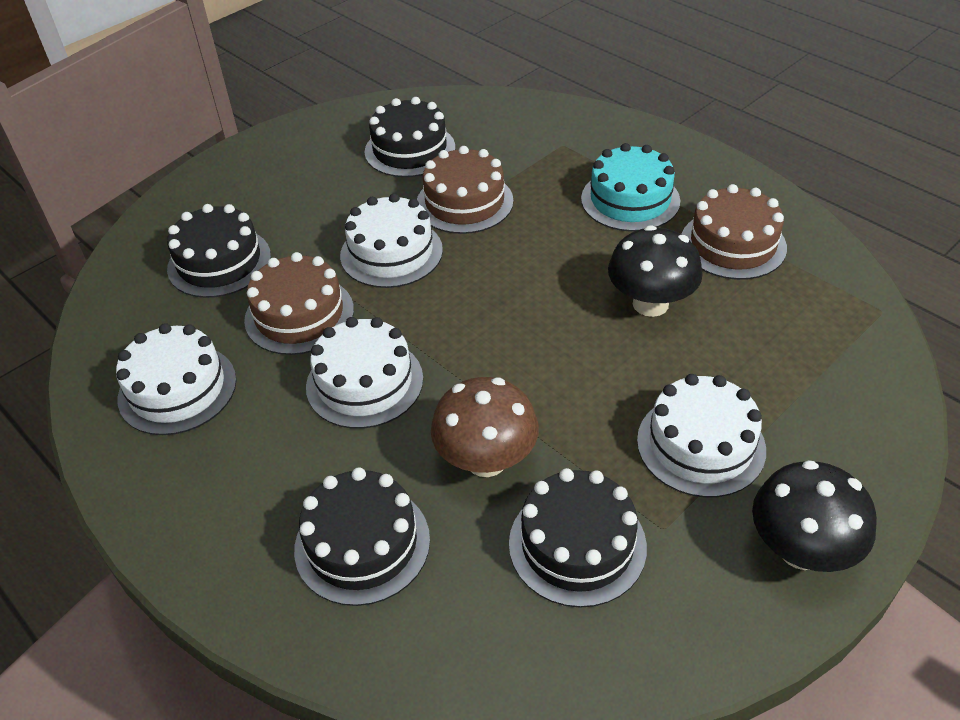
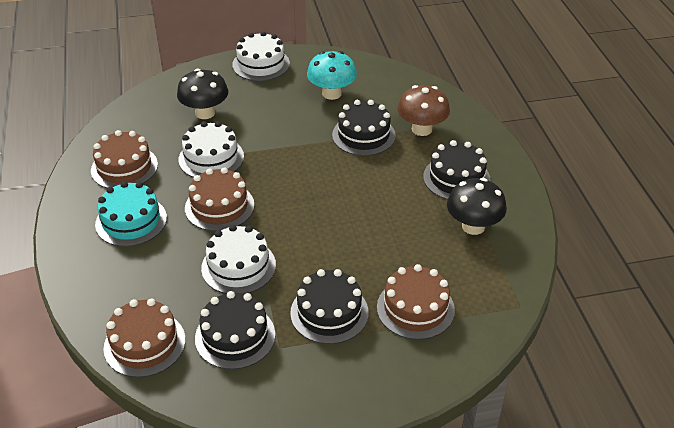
brown cake: 3 -> 4
turquoise mushroom: 0 -> 1
white cake: 4 -> 3

